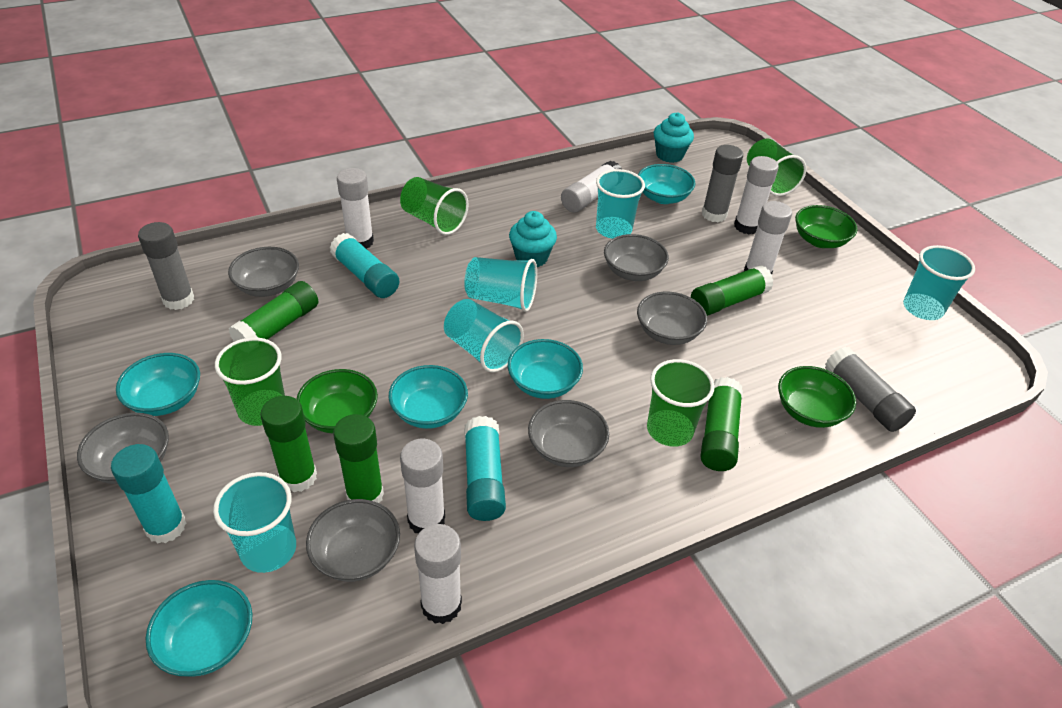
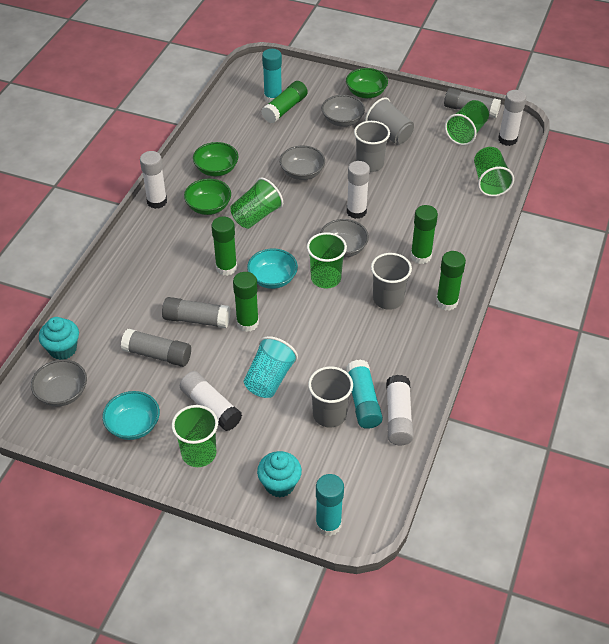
green cup: 4 -> 5
grey bowl: 6 -> 4
grey cup: 0 -> 4
turquoise bowl: 5 -> 2
turquoise cup: 5 -> 1
white glue stick: 6 -> 5

